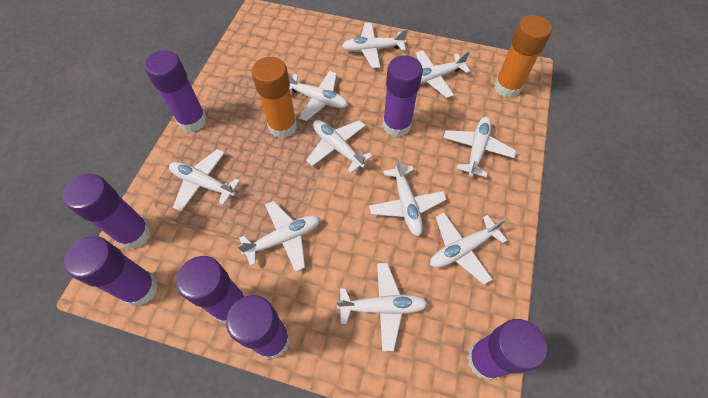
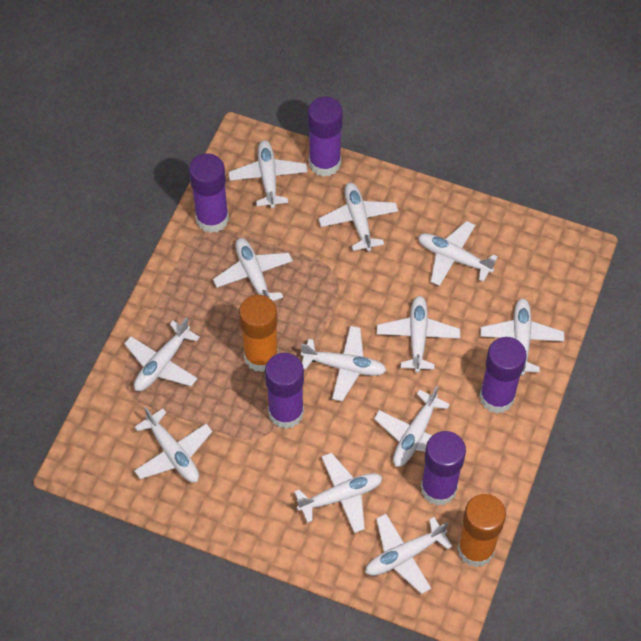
purple glue stick: 7 -> 5
white plane: 10 -> 12

